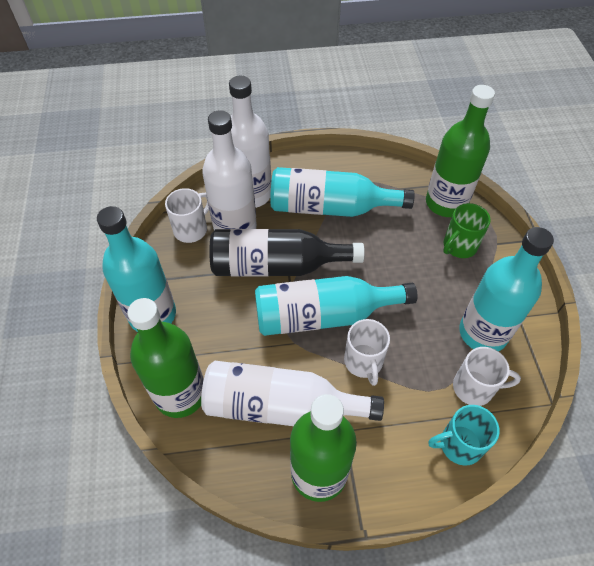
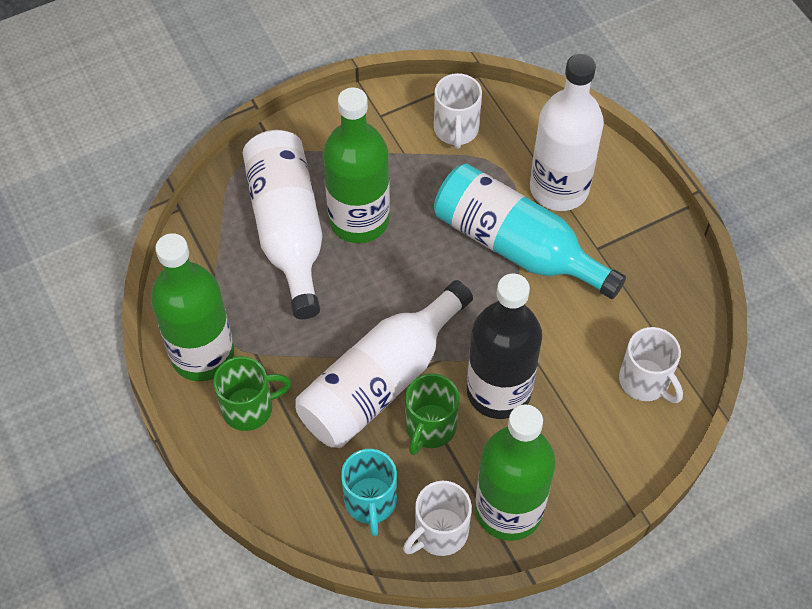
green mug: 1 -> 2
turquoise bottle: 4 -> 1

